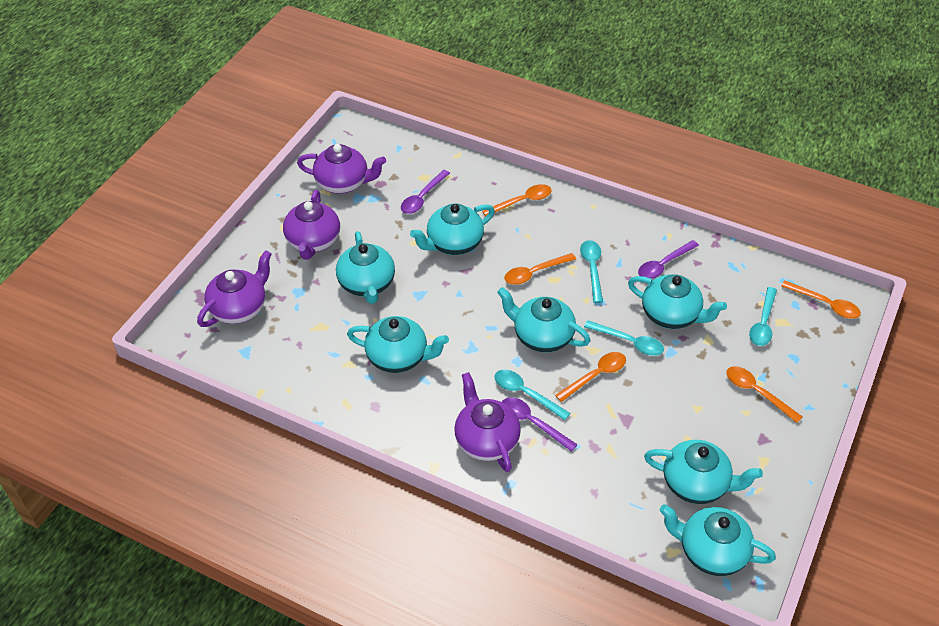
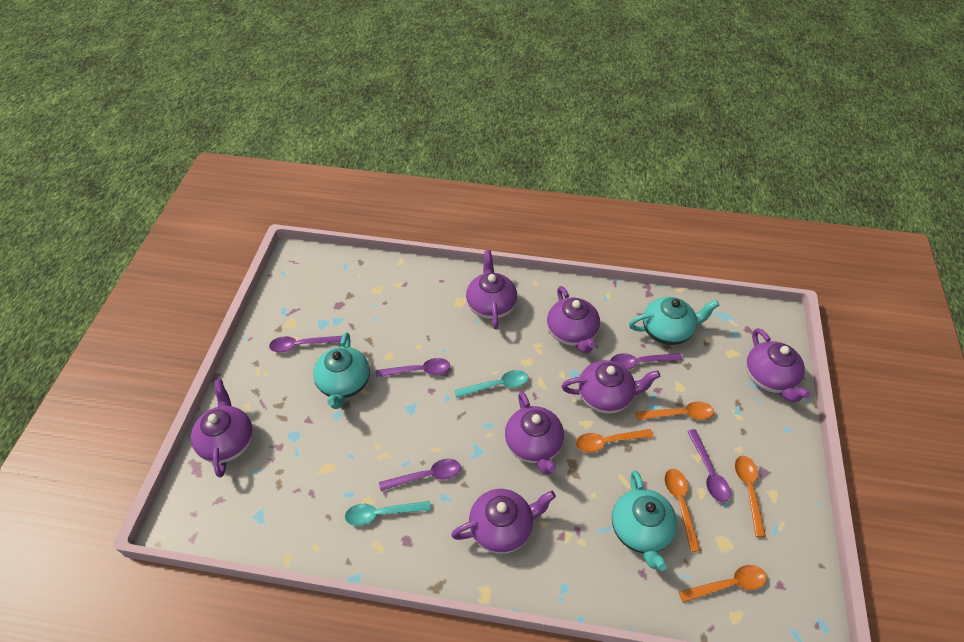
purple spoon: 3 -> 5
purple teapot: 4 -> 7
turquoise spoon: 4 -> 2
turquoise teapot: 7 -> 3

